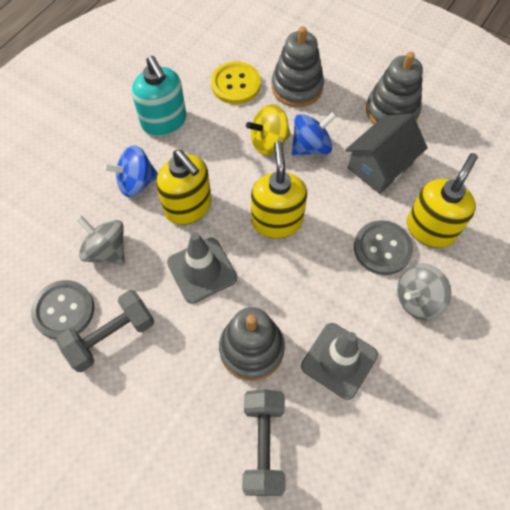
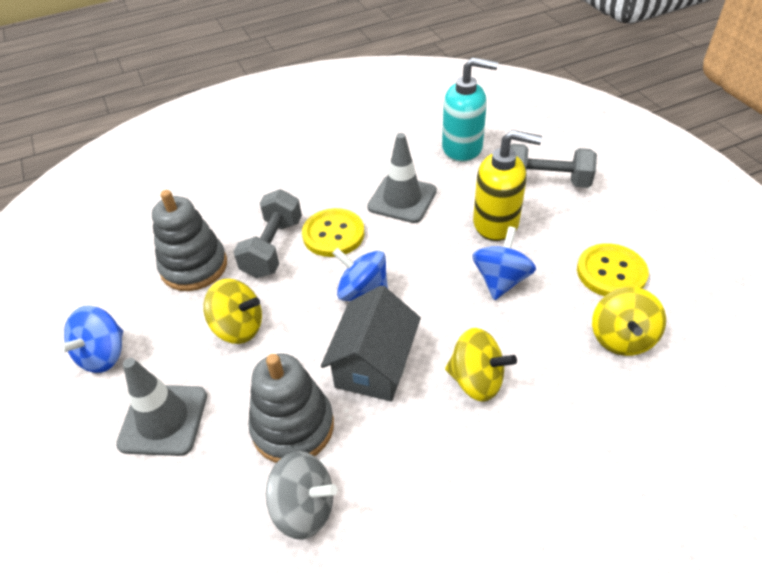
blue spinning top: 2 -> 3
grey button: 2 -> 0
grey spinning top: 2 -> 1
grey stacking toy: 3 -> 2
yellow button: 1 -> 2
yellow soap dispenser: 3 -> 1
yellow spinning top: 1 -> 3

